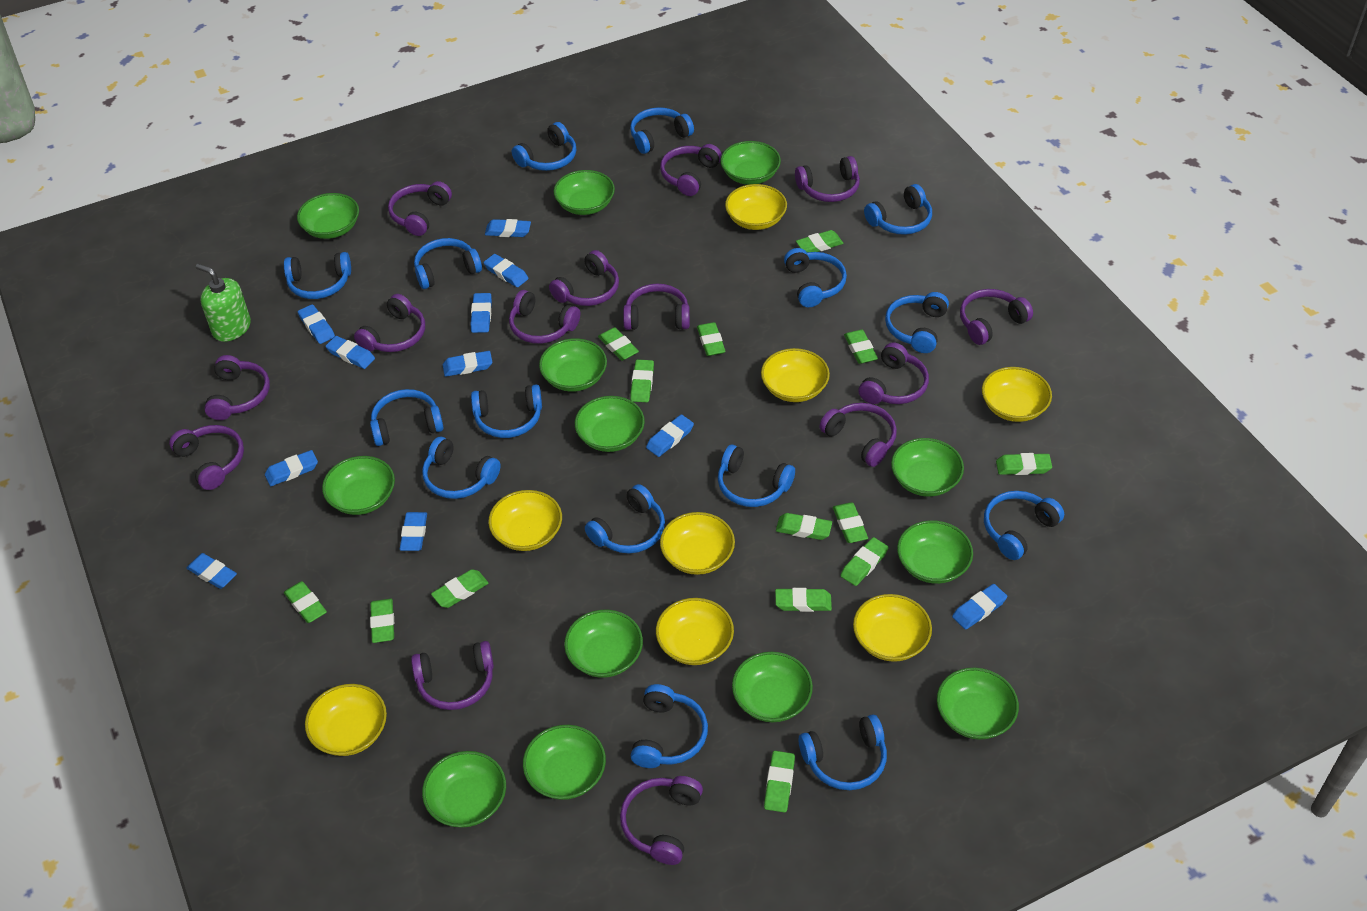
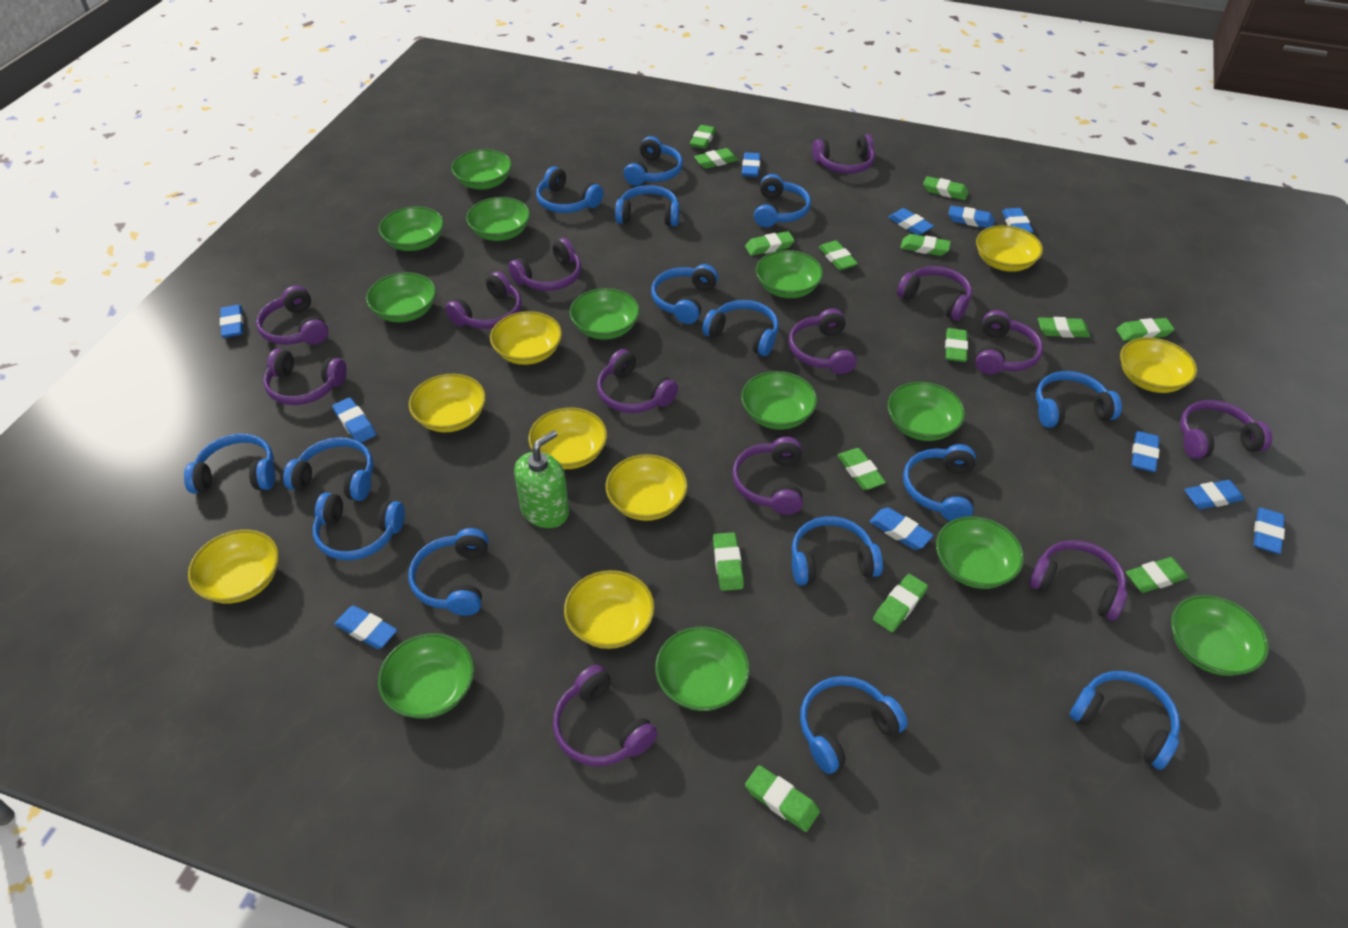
green bowl: 13 -> 12
purple headphones: 14 -> 13

